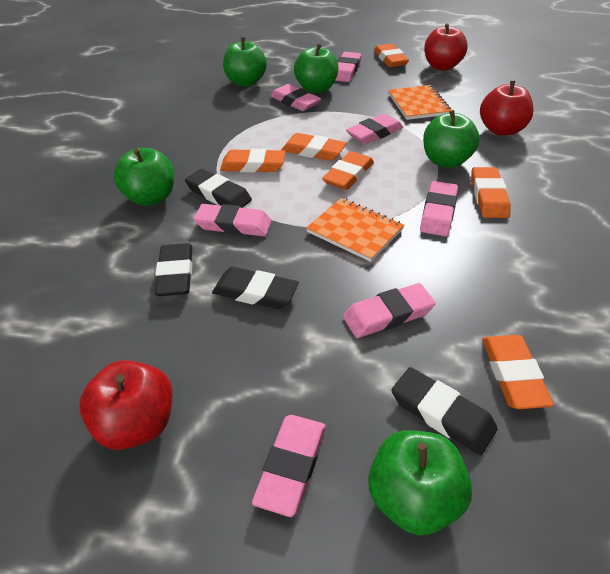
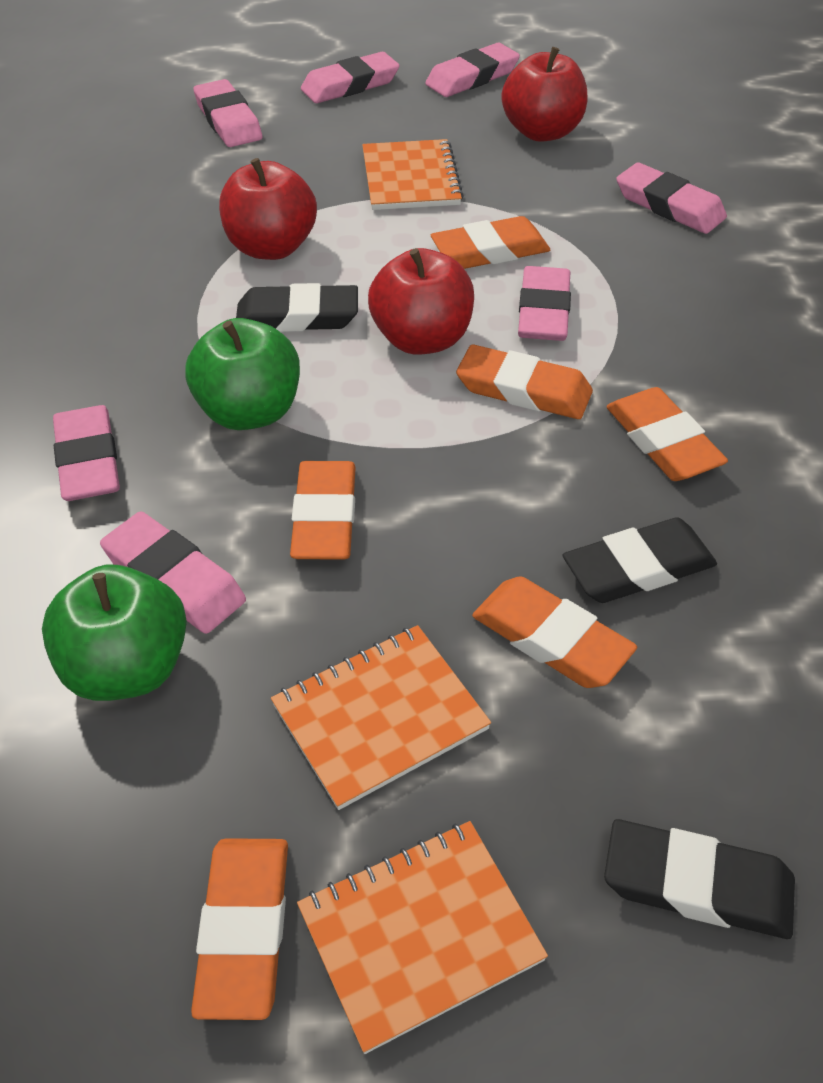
black eraser: 4 -> 3
green apple: 5 -> 2
orange notebook: 2 -> 3

